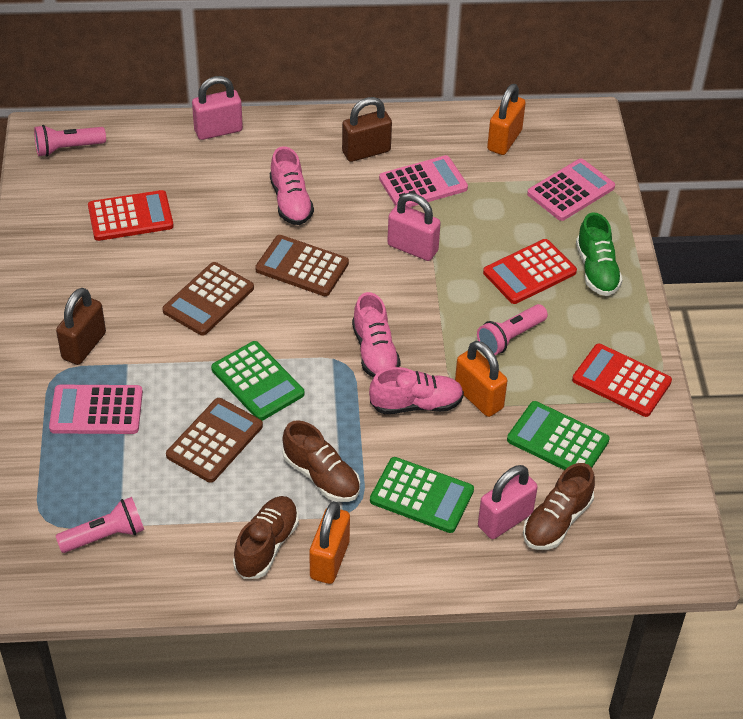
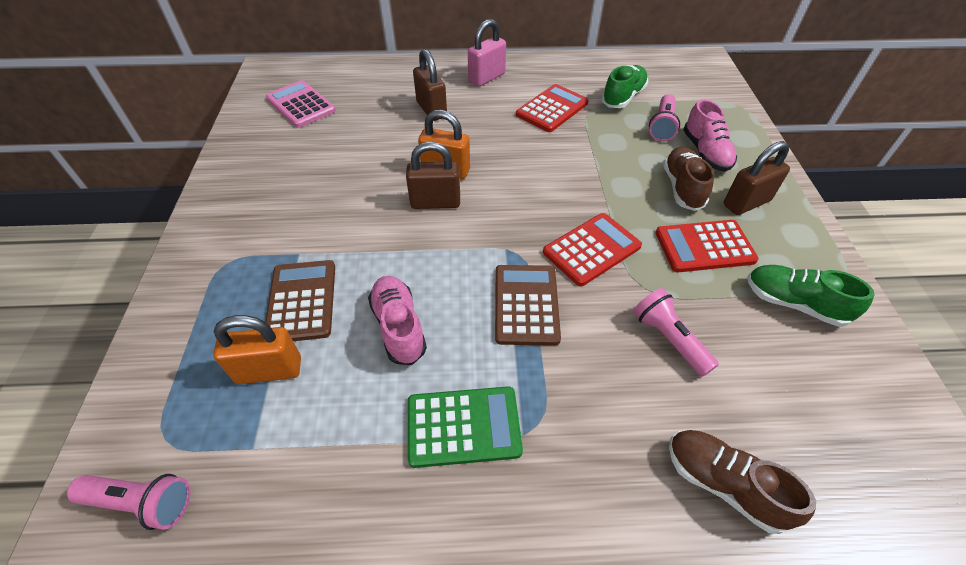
brown calculator: 3 -> 2
brown padlock: 2 -> 3
brown shoe: 3 -> 2
green calculator: 3 -> 1
green shoe: 1 -> 2
orange padlock: 3 -> 2
pink calculator: 3 -> 1
pink padlock: 3 -> 1
pink shoe: 3 -> 2

